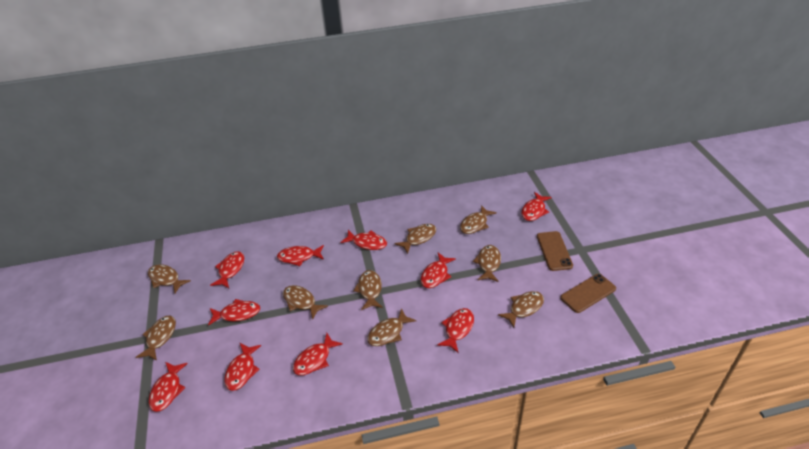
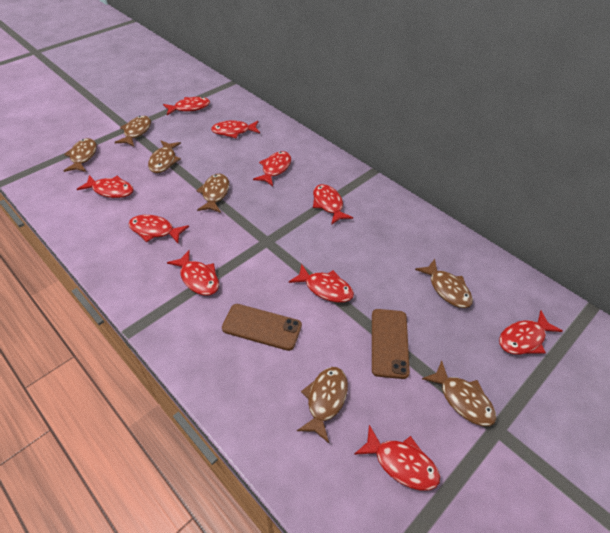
brown fish: 9 -> 7

